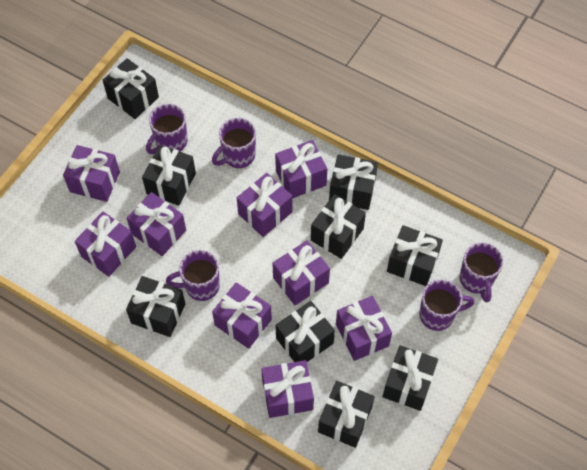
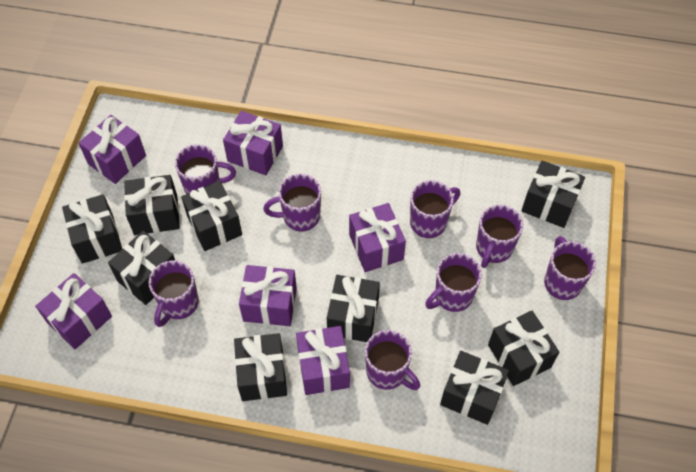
purple gift: 9 -> 6
purple mug: 5 -> 8

